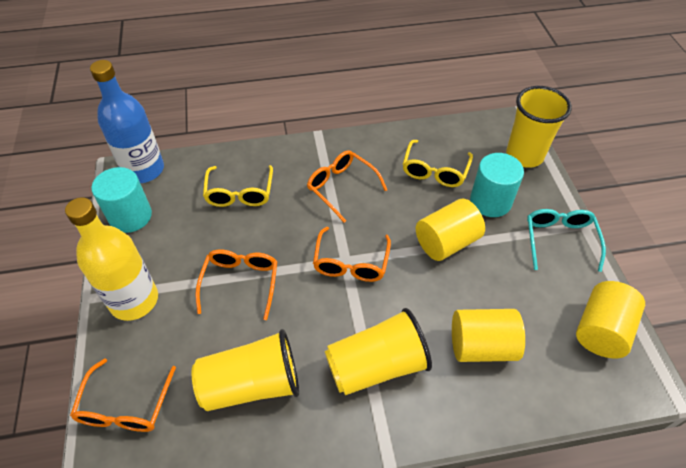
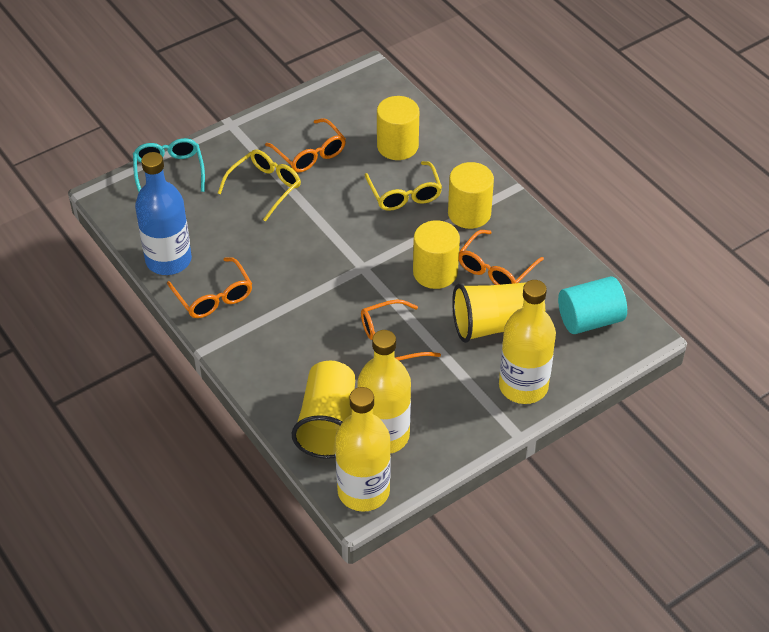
turquoise cylinder: 2 -> 1
yellow bottle: 1 -> 3
yellow cup: 3 -> 2

